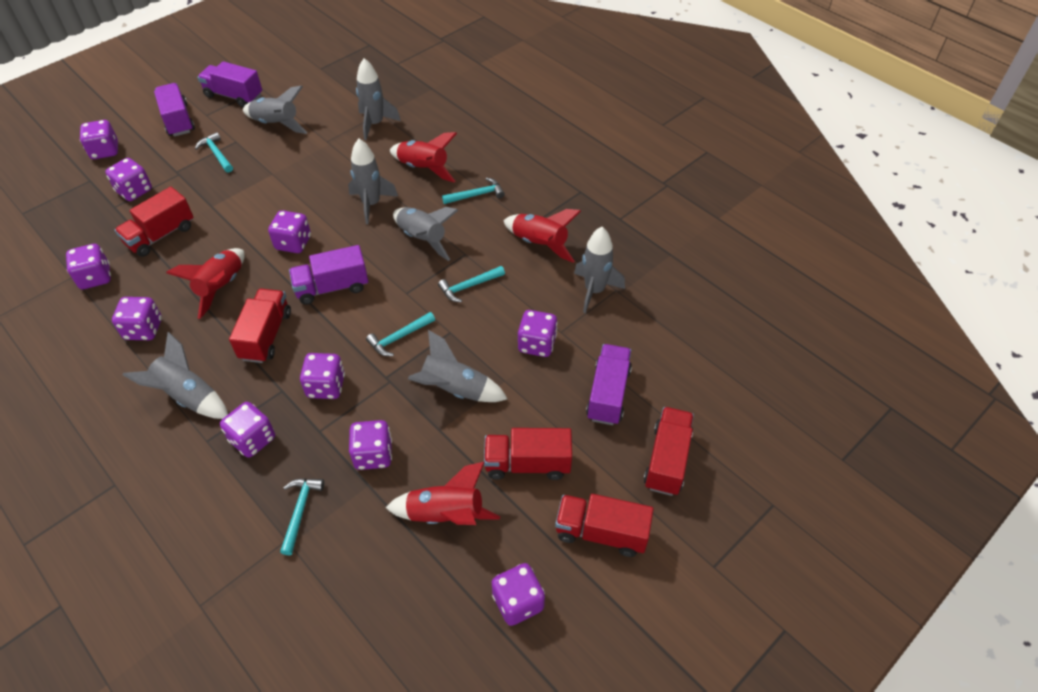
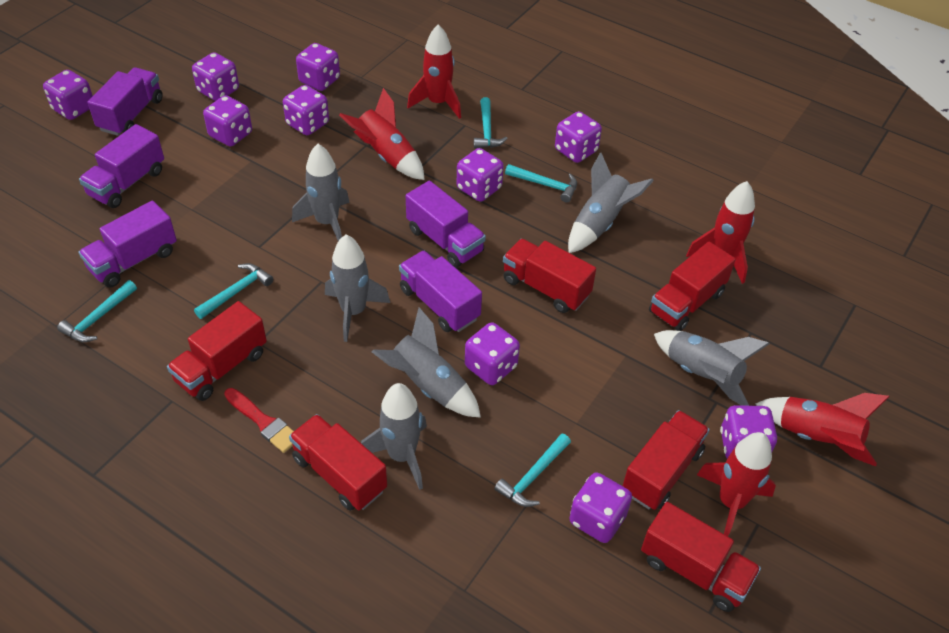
grey rocket: 7 -> 6
purple truck: 4 -> 5
red brush: 0 -> 1
red rocket: 4 -> 5
red truck: 5 -> 6

